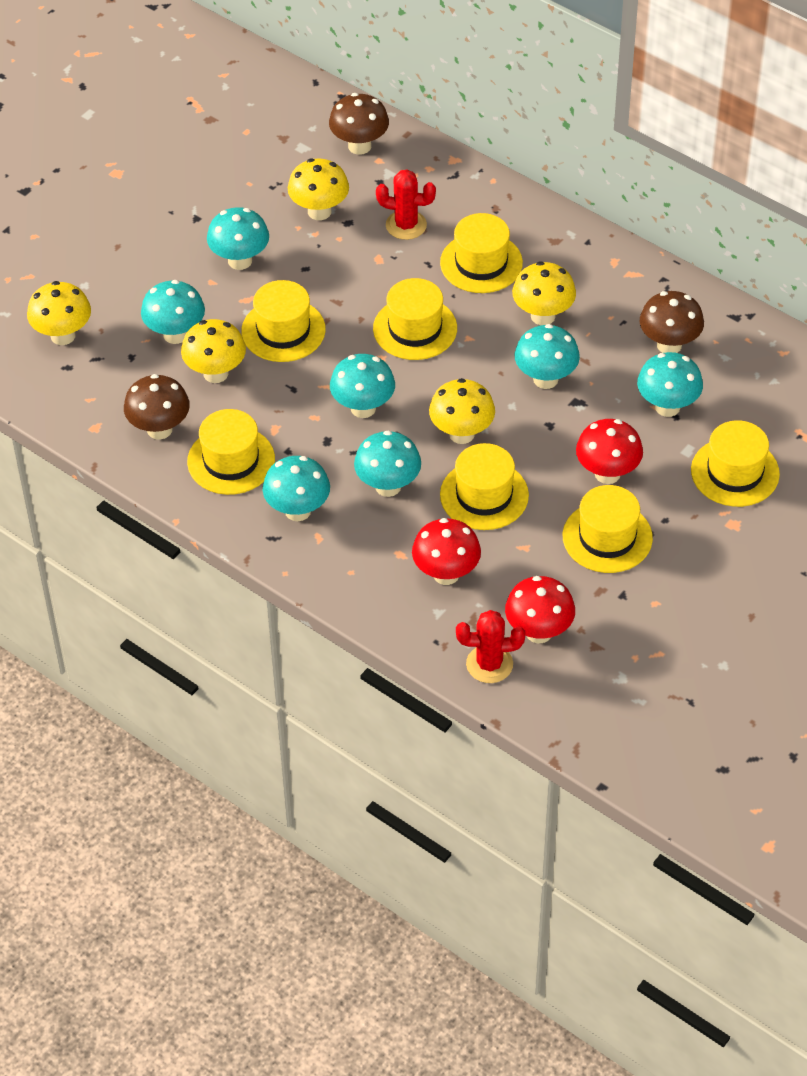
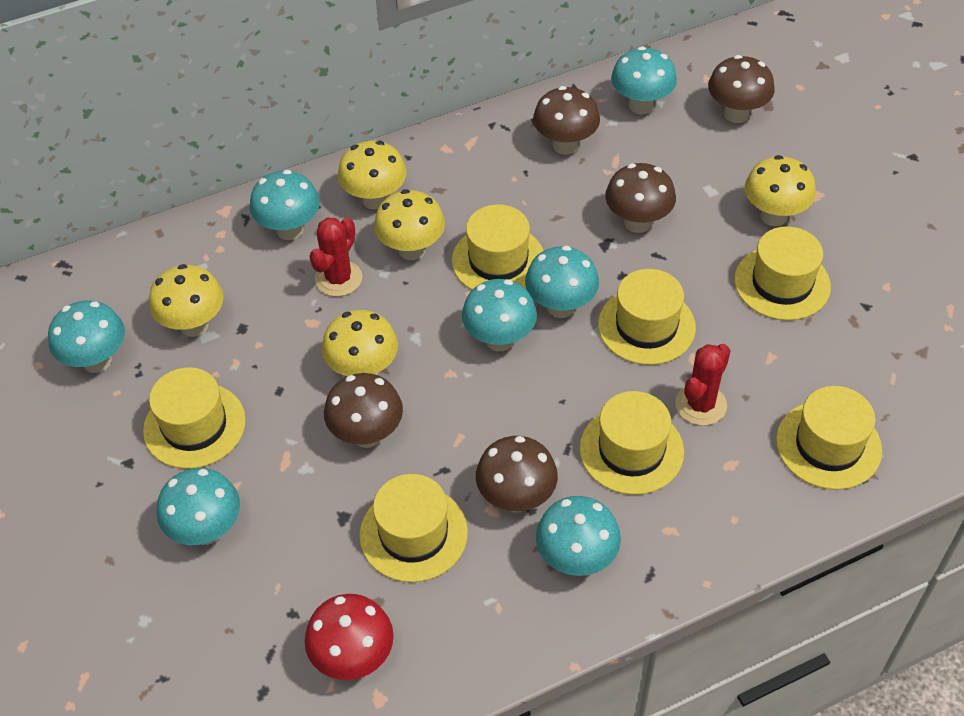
brown mushroom: 3 -> 5
red mushroom: 3 -> 1

